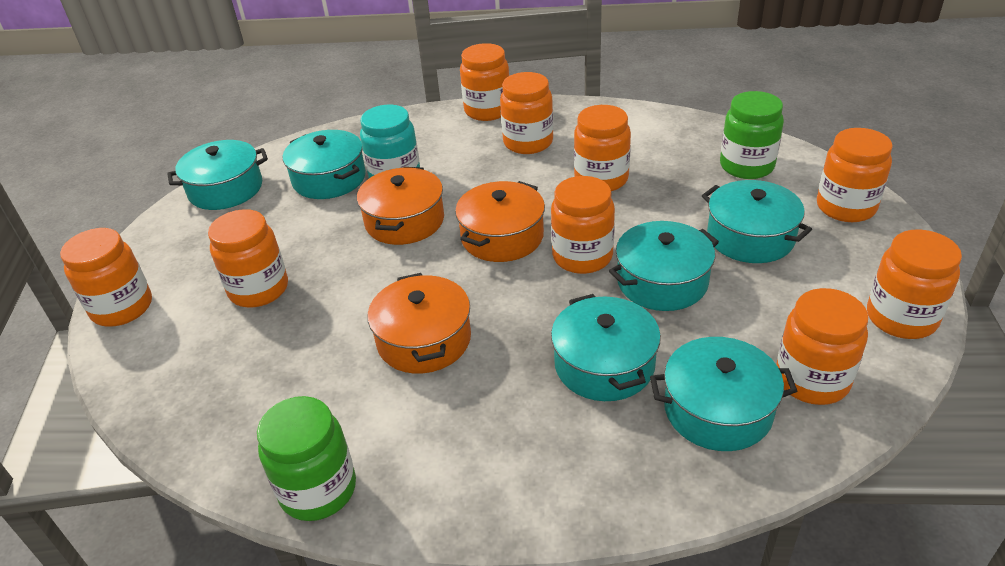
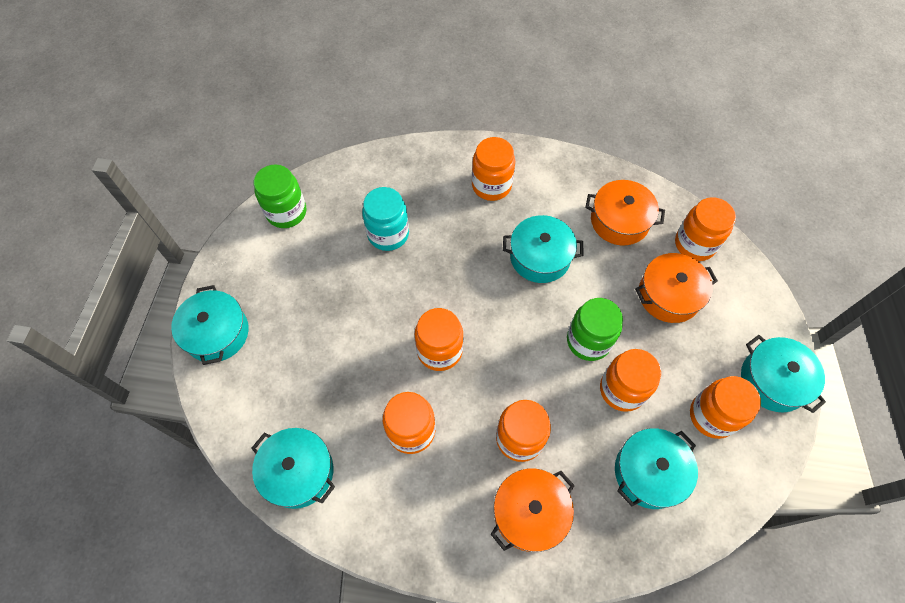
orange jar: 9 -> 7
turquoise pot: 6 -> 5

